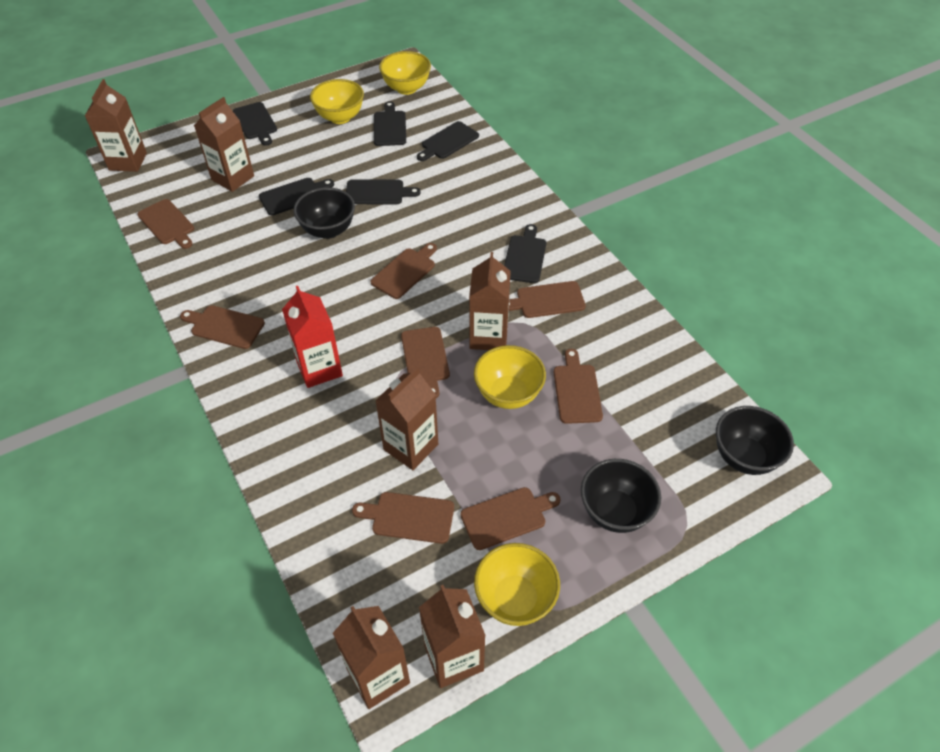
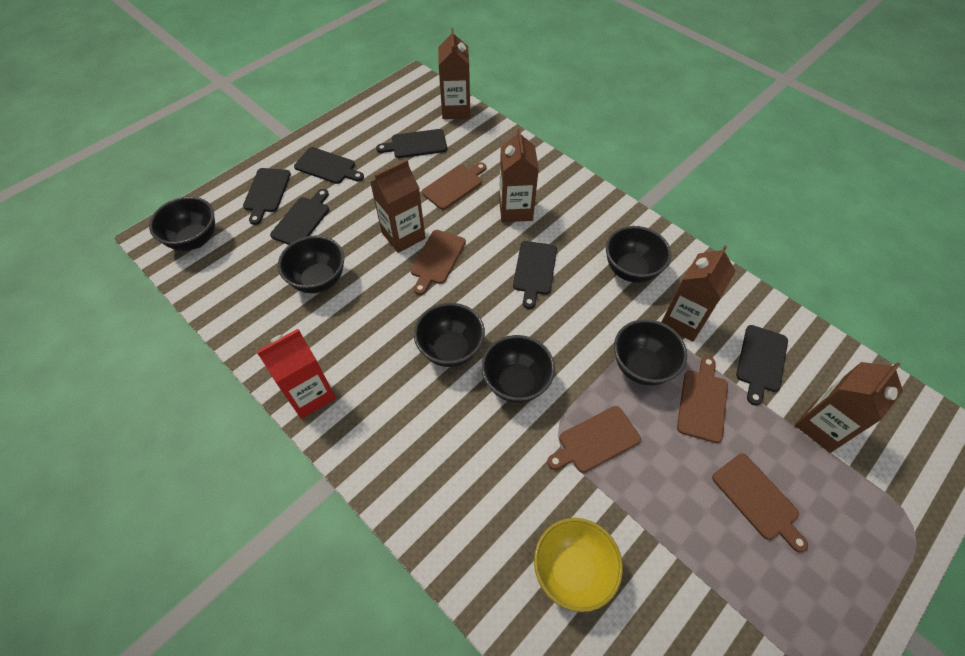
black bowl: 3 -> 6
brown carton: 6 -> 5
brown cutting board: 8 -> 5
yellow bowl: 4 -> 1

